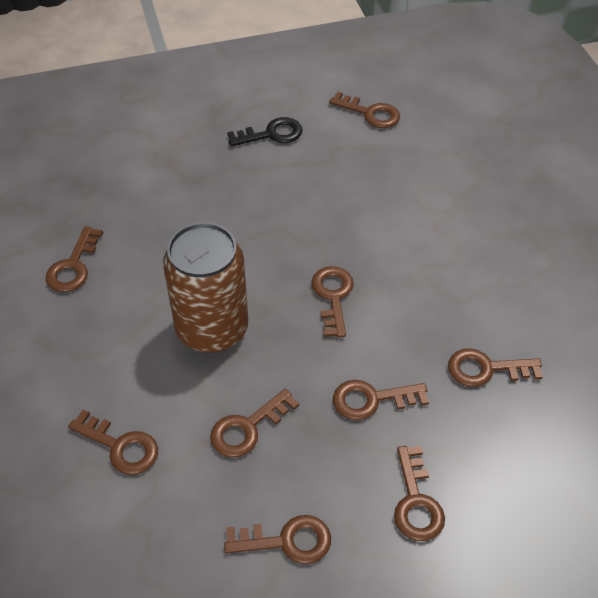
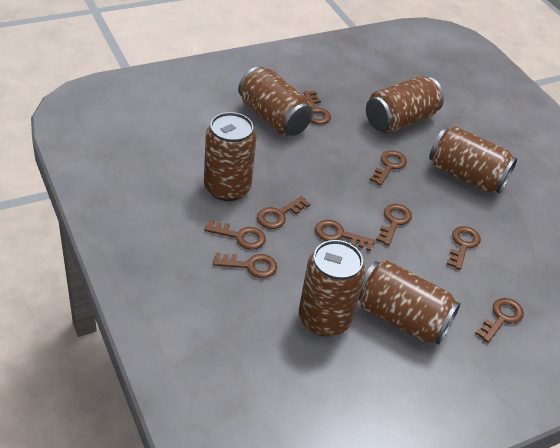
black key: 1 -> 0
brown can: 1 -> 6

